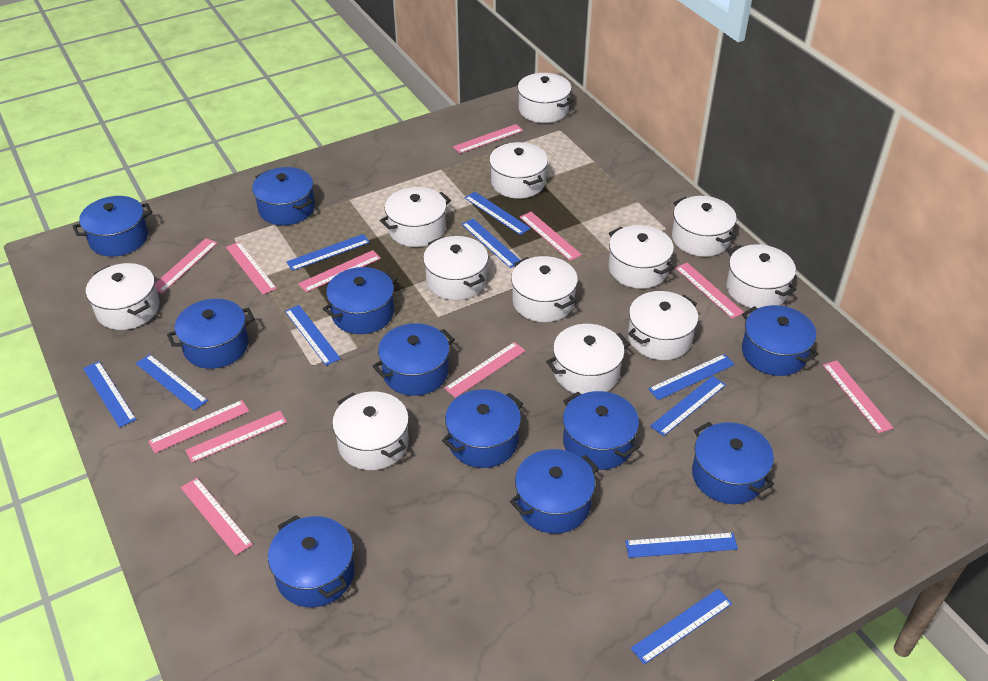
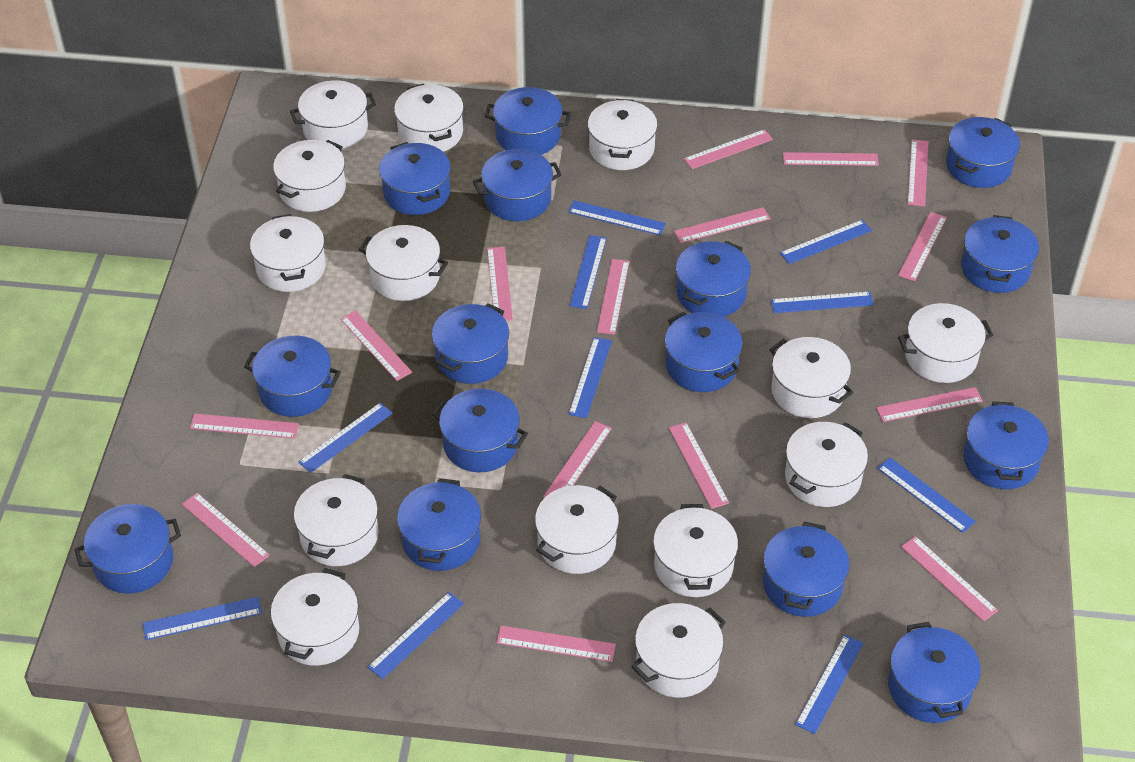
blue pot: 11 -> 15
pink ruler: 11 -> 15
white pot: 12 -> 14

